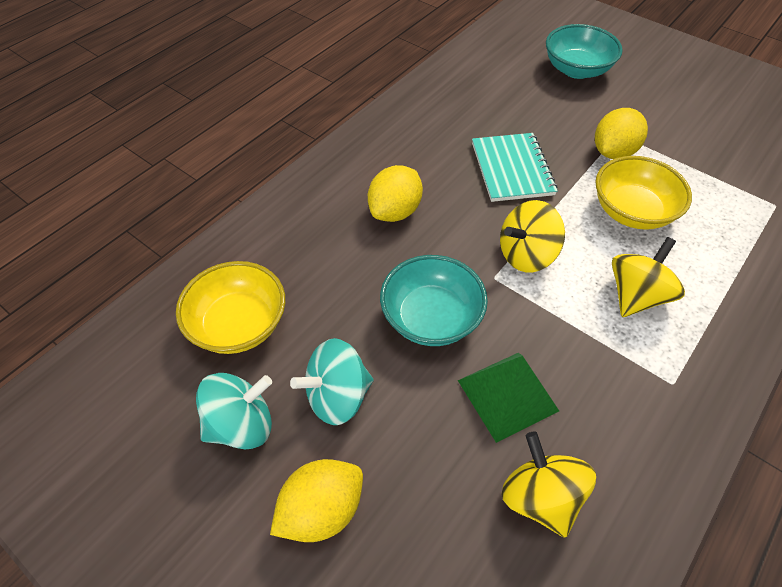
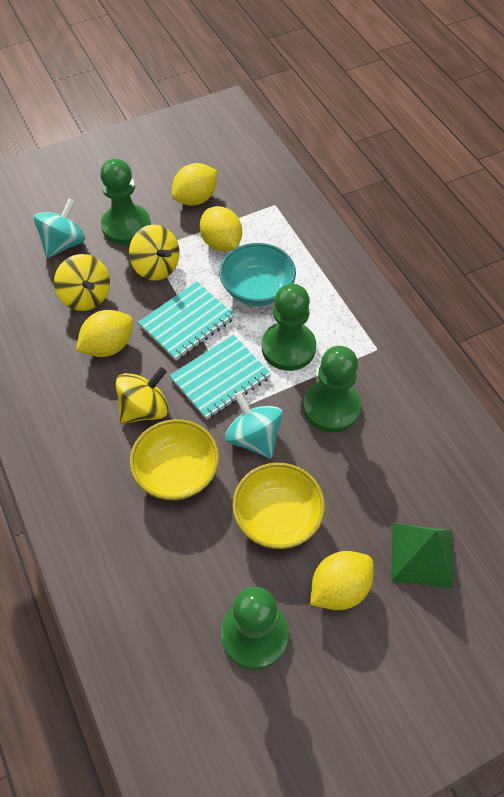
green pawn: 0 -> 4
turquoise bowl: 2 -> 1
turquoise notebook: 1 -> 2
yellow lemon: 3 -> 4

